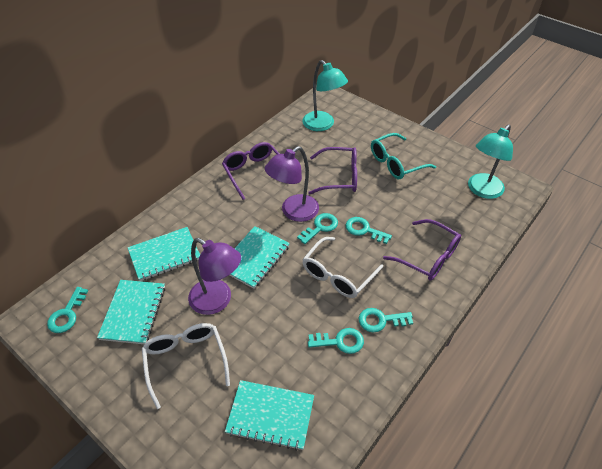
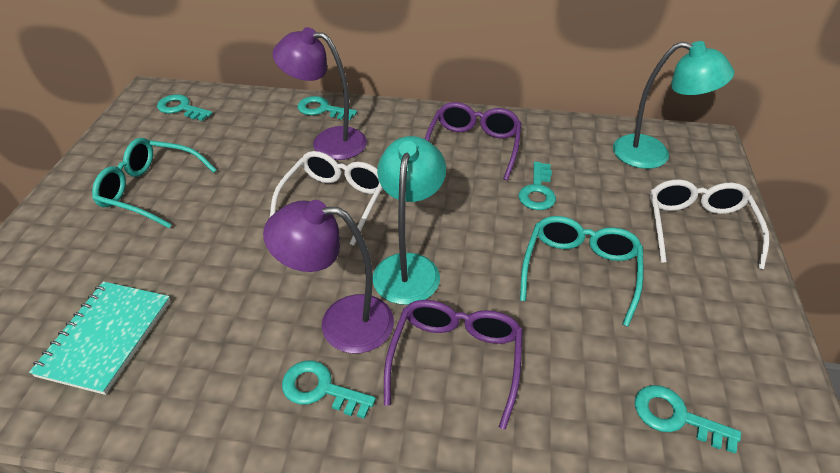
purple glasses: 3 -> 2
turquoise glasses: 1 -> 2
turquoise notebook: 4 -> 1

